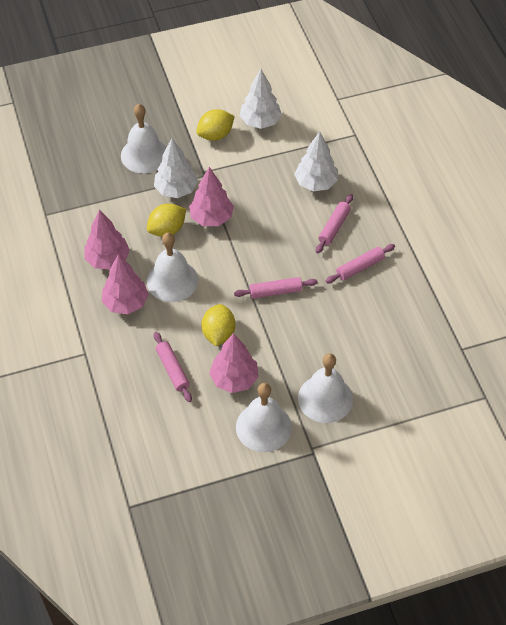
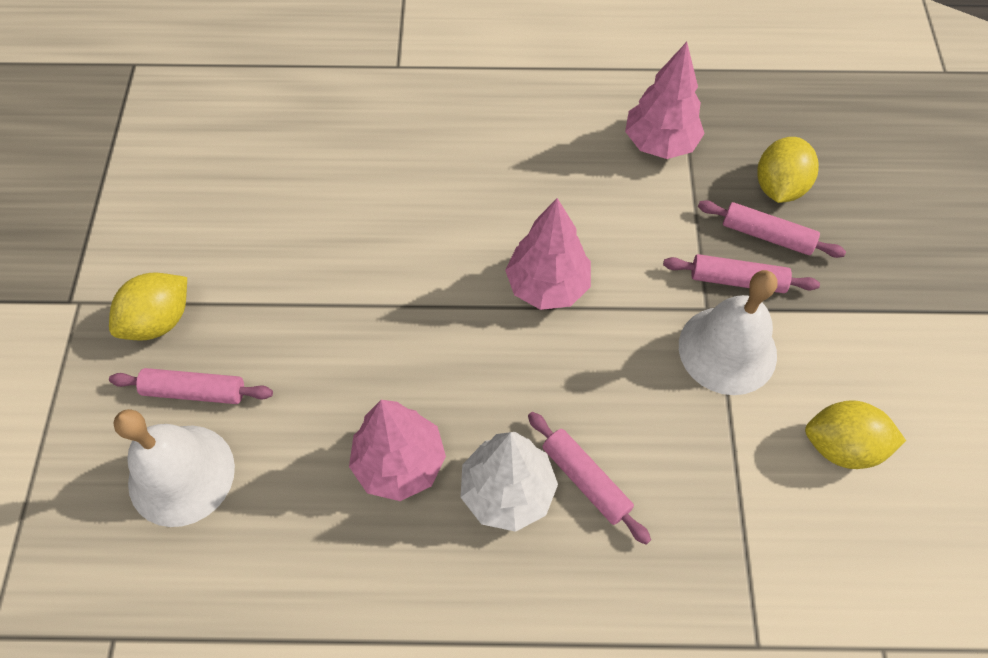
pink tree: 4 -> 3
white bell: 4 -> 2
white tree: 3 -> 1

